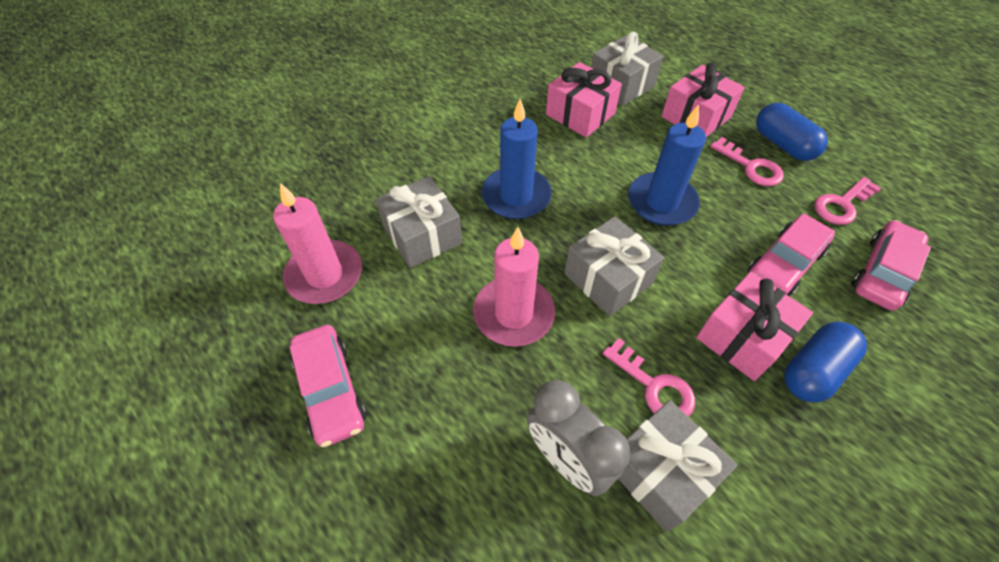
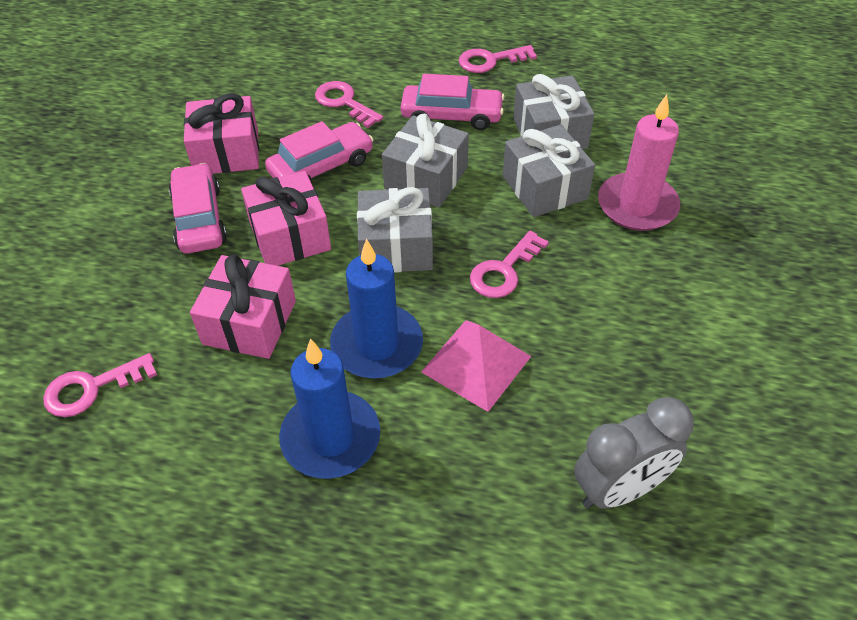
blue capsule: 2 -> 0
pink candle: 2 -> 1
pink key: 3 -> 4
pink pyramid: 0 -> 1

